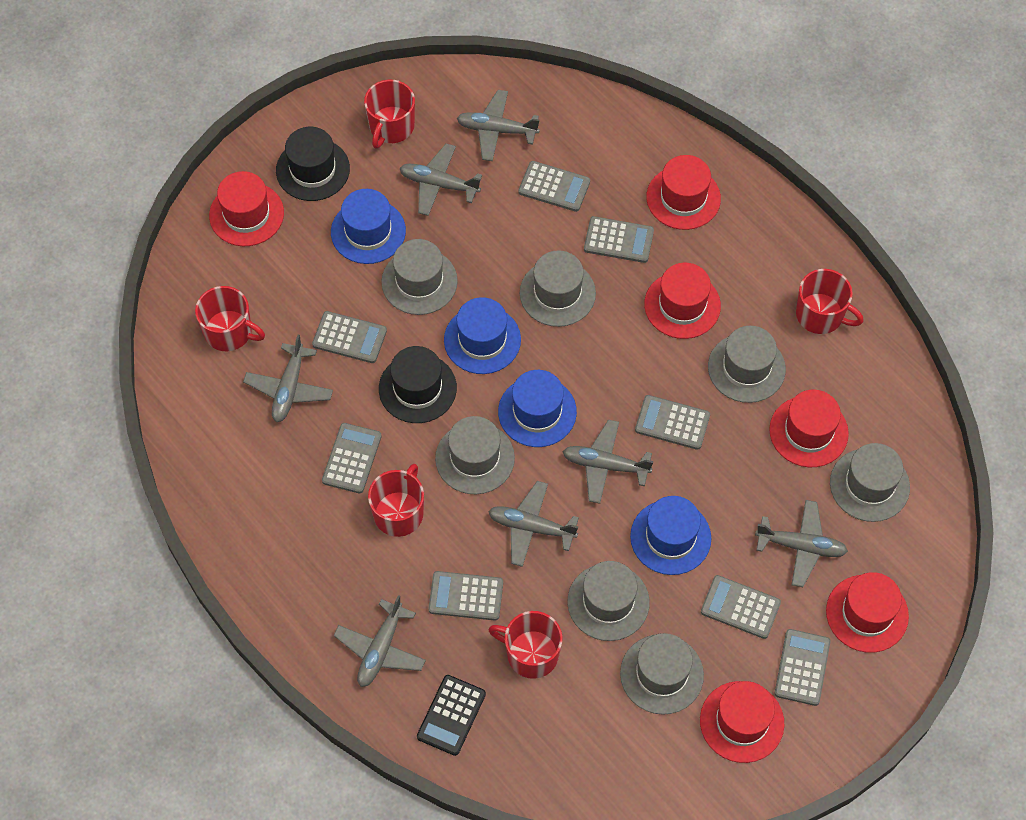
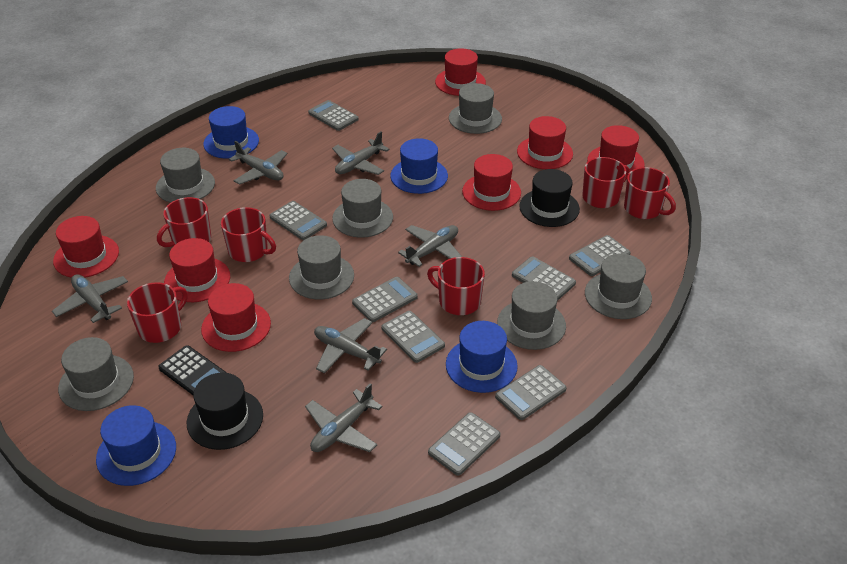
grey plane: 7 -> 6
red hat: 6 -> 7
red mug: 5 -> 6

